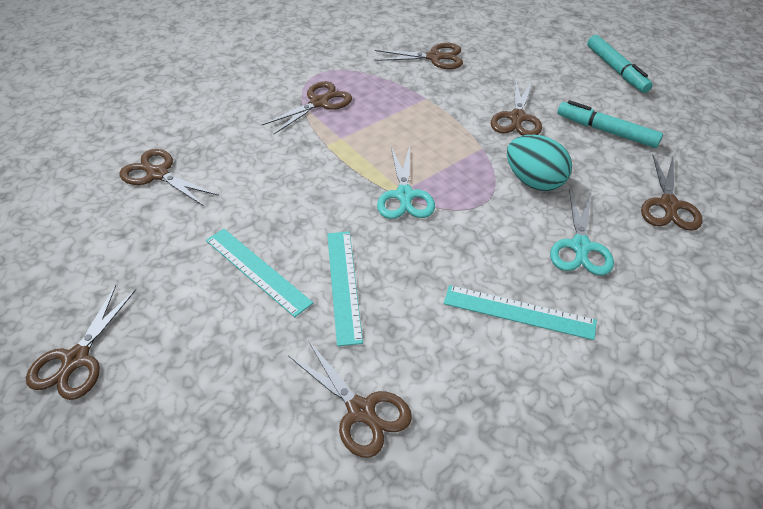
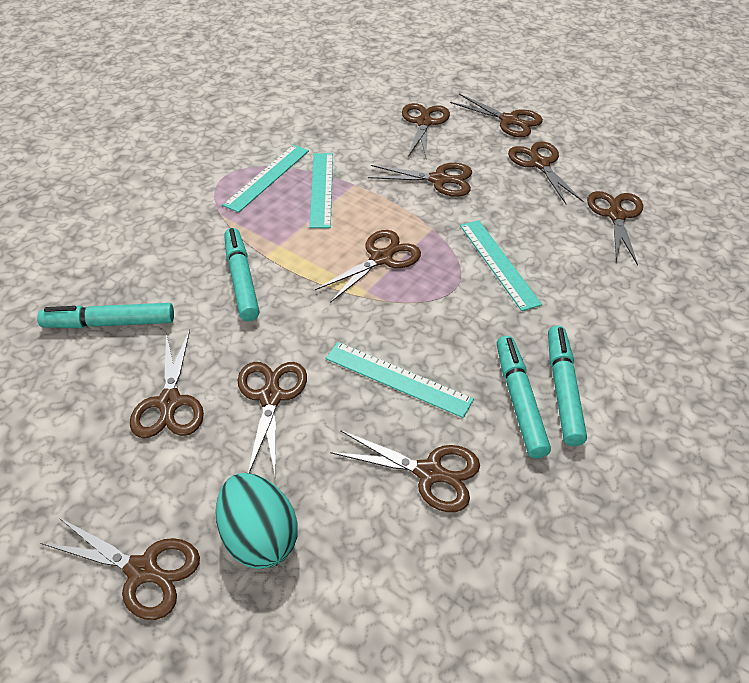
brown scissors: 7 -> 10
turquoise marker: 2 -> 4
turquoise ruler: 3 -> 4
turquoise scissors: 2 -> 0

